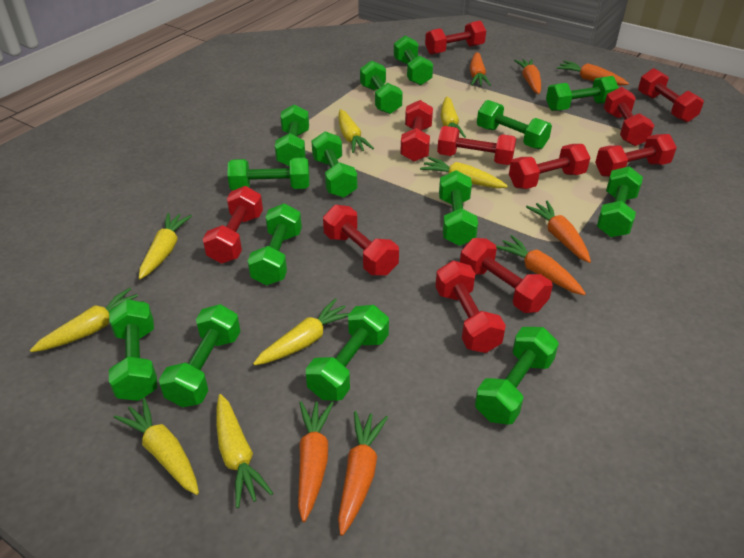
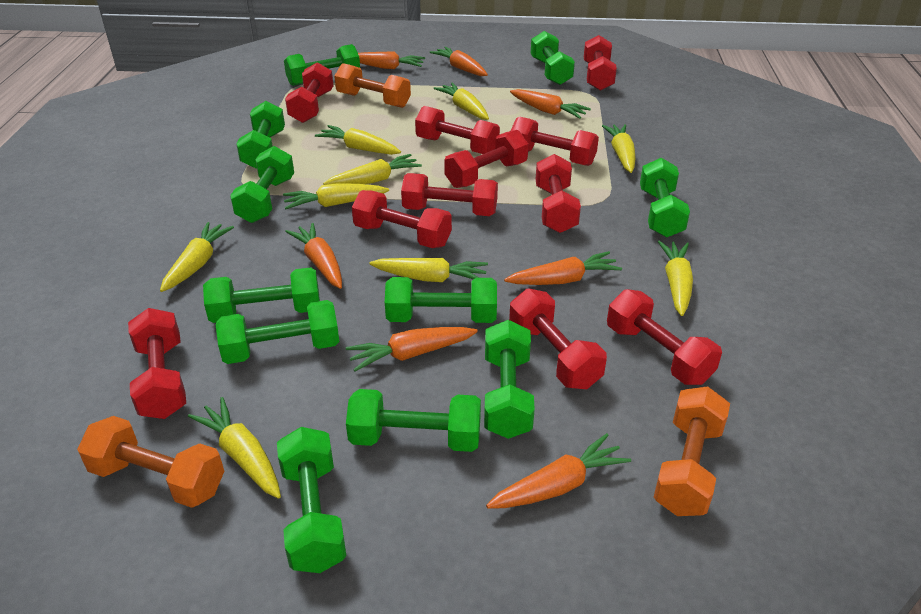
green dumbbell: 14 -> 11
orange dumbbell: 0 -> 3
yellow carrot: 8 -> 9

